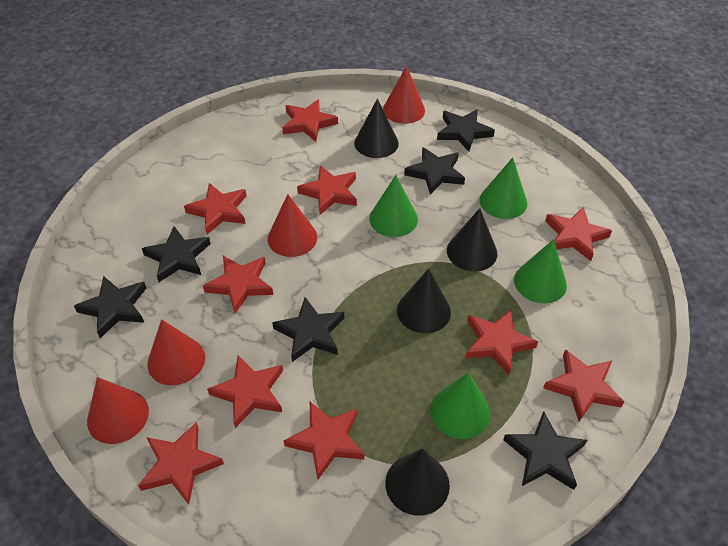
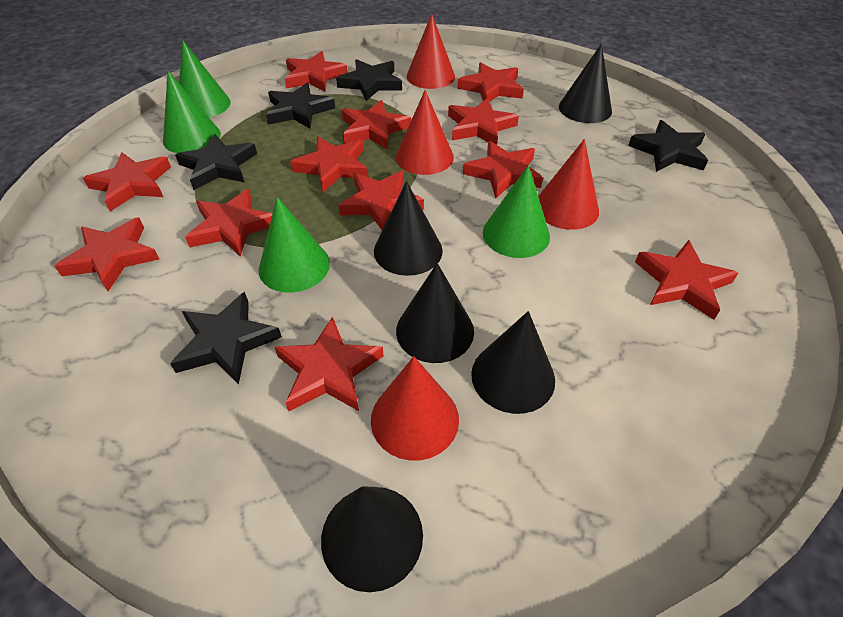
black cone: 4 -> 5
black star: 6 -> 5
red star: 10 -> 12

